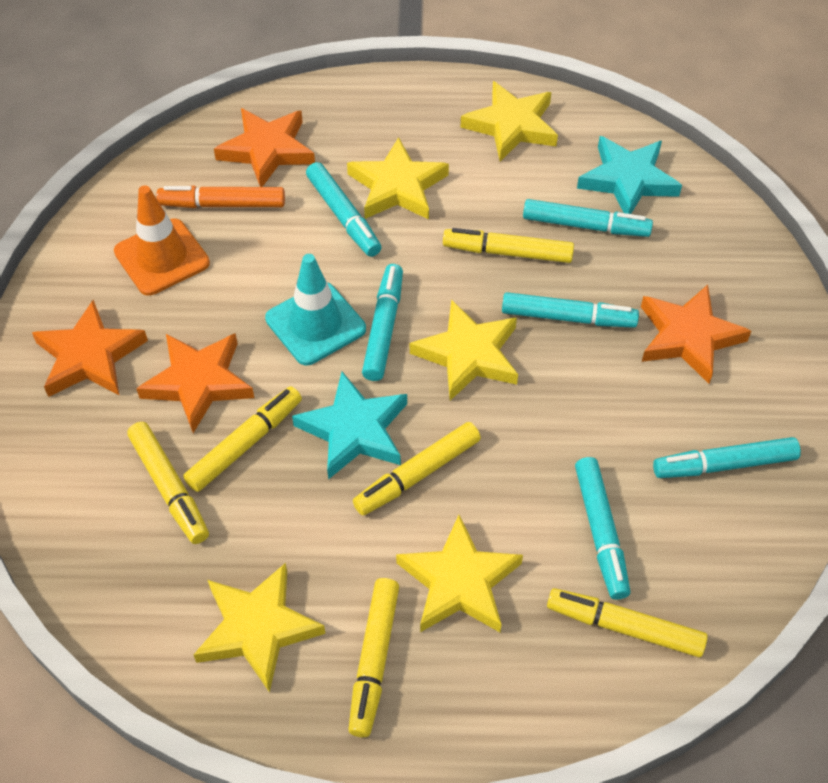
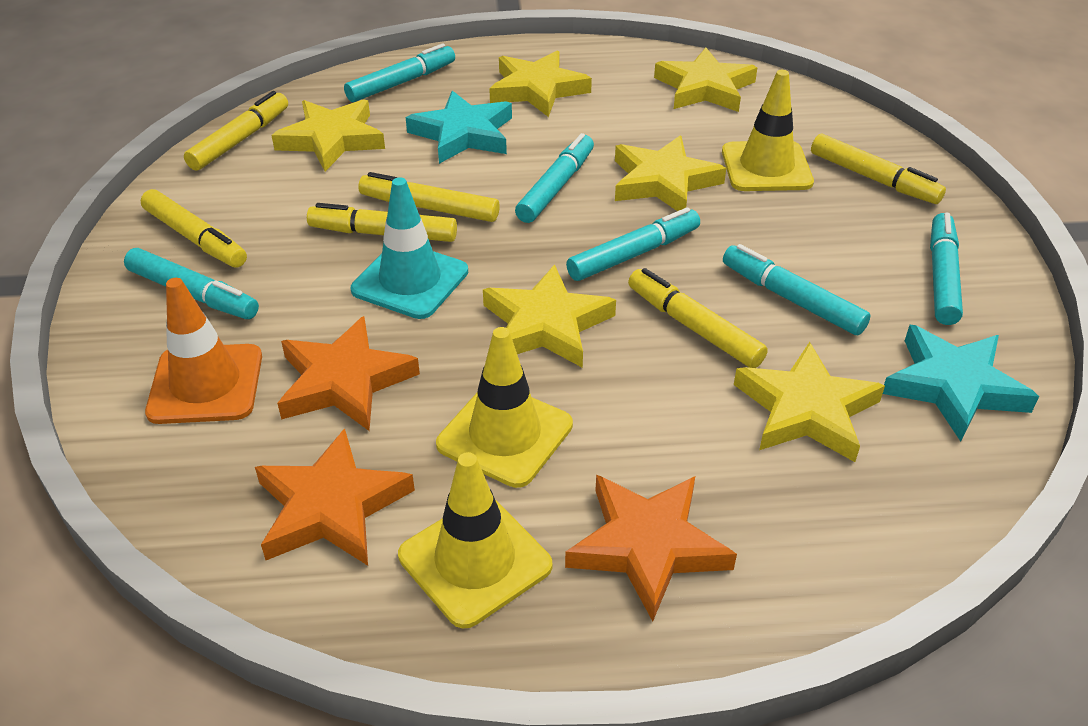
orange marker: 1 -> 0
orange star: 4 -> 3
yellow star: 5 -> 6
yellow traffic cone: 0 -> 3

